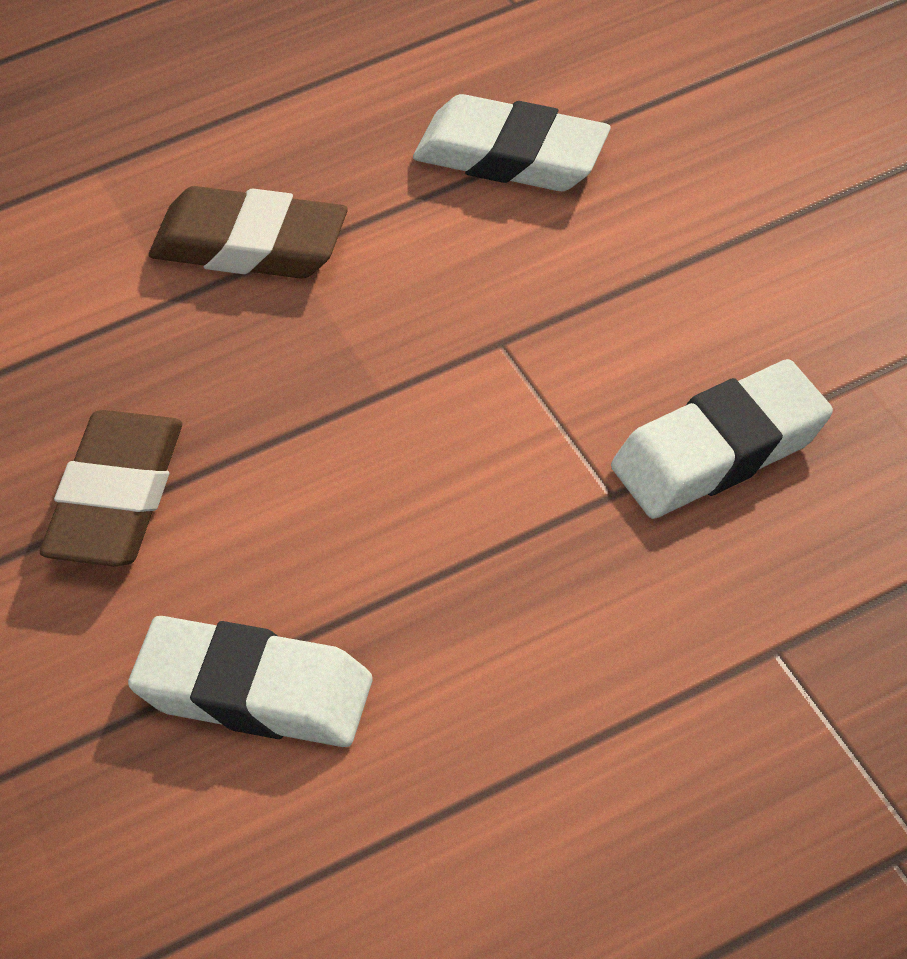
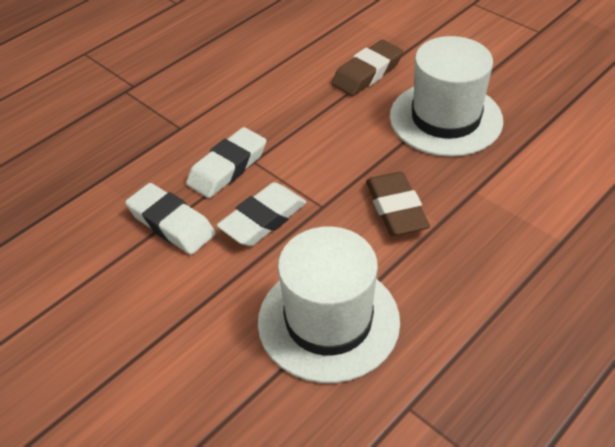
white hat: 0 -> 2

